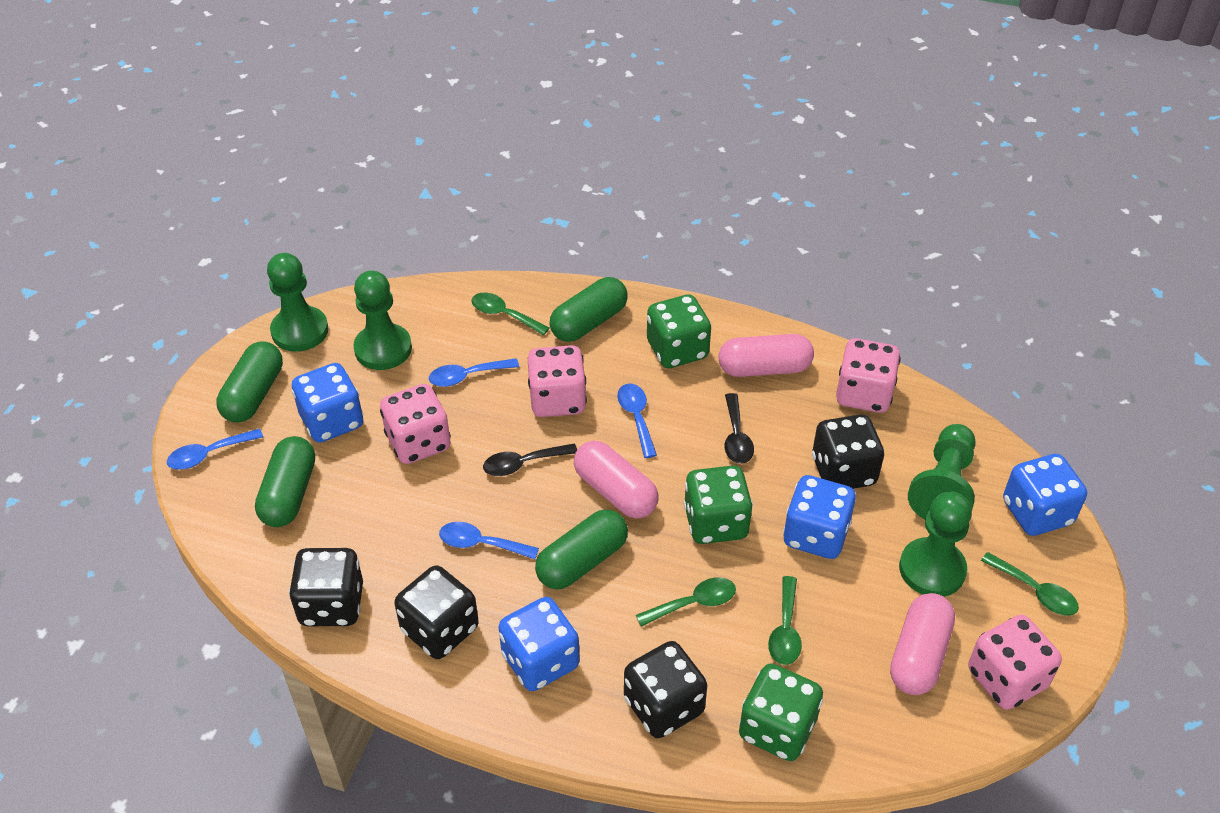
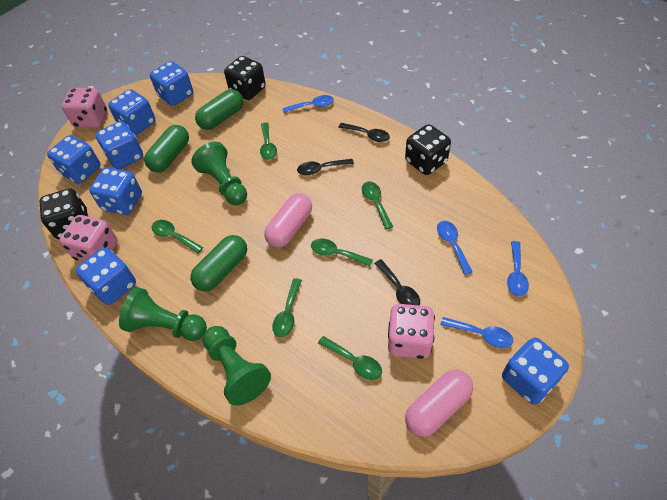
black dice: 4 -> 3
black spoon: 2 -> 3
blue dice: 4 -> 7
green capsule: 4 -> 3
green dice: 3 -> 0
green pawn: 4 -> 3
green spoon: 4 -> 6
pink capsule: 3 -> 2
pink dice: 4 -> 3

